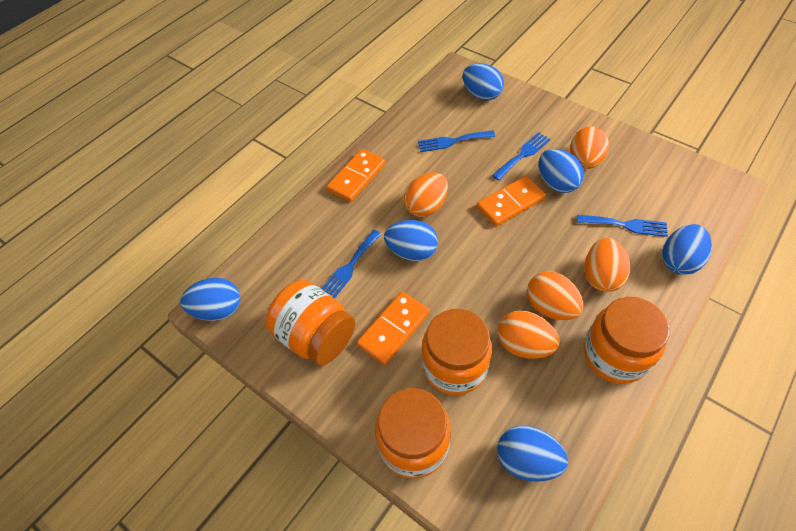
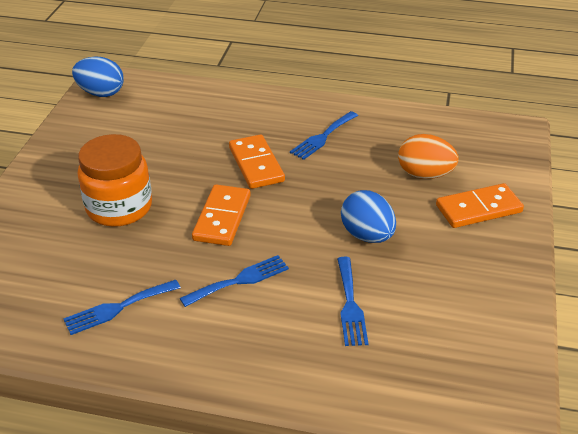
blue egg: 6 -> 2
orange egg: 5 -> 1
orange jar: 4 -> 1

